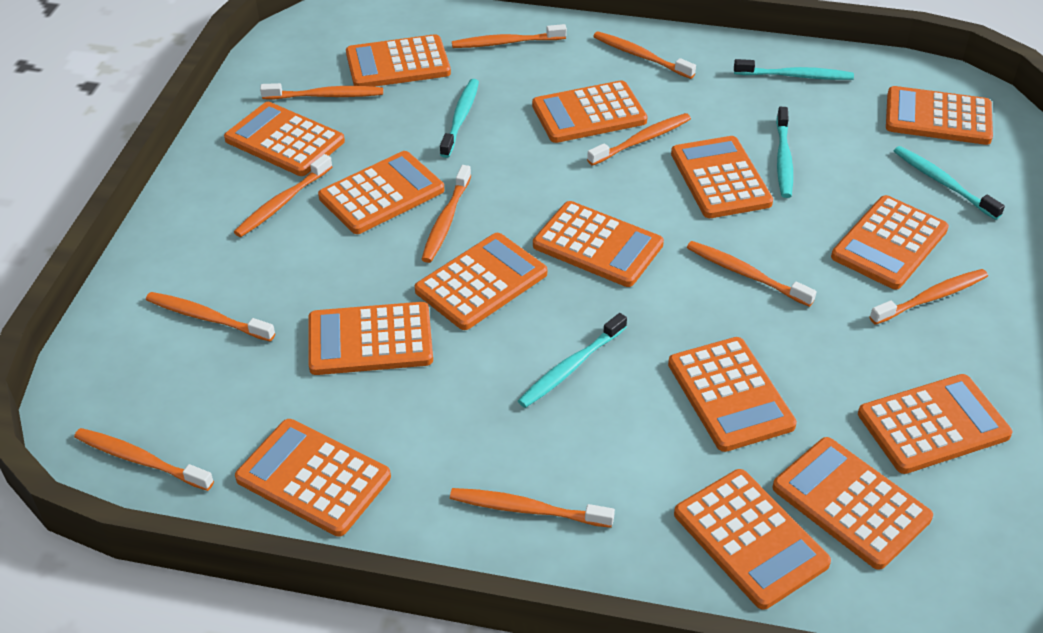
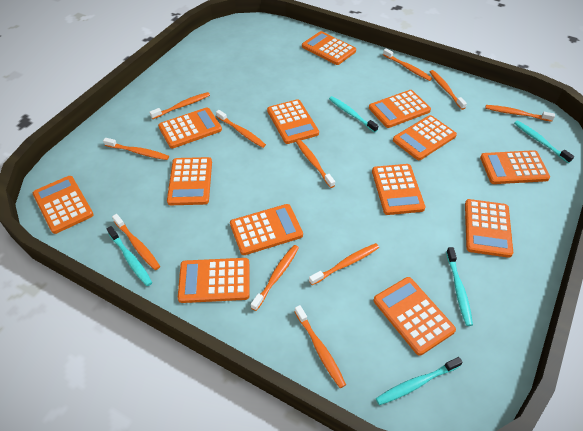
orange calculator: 15 -> 13

